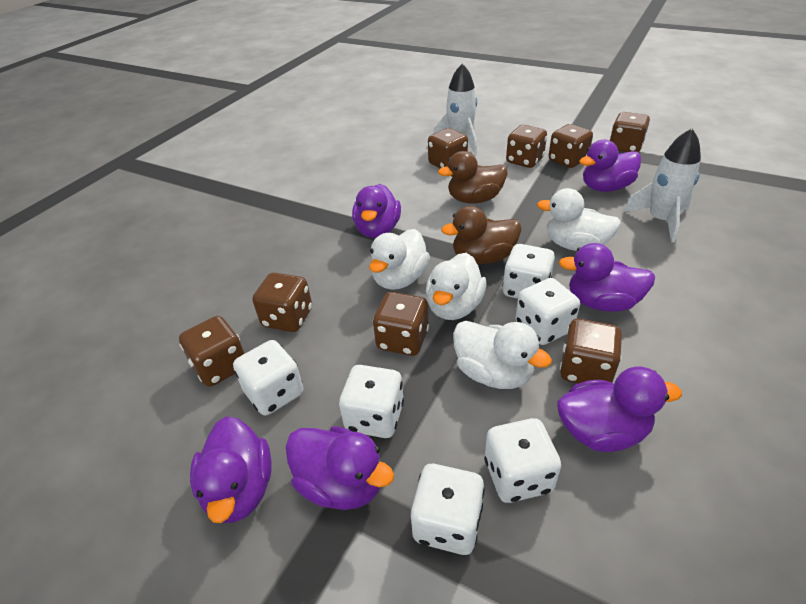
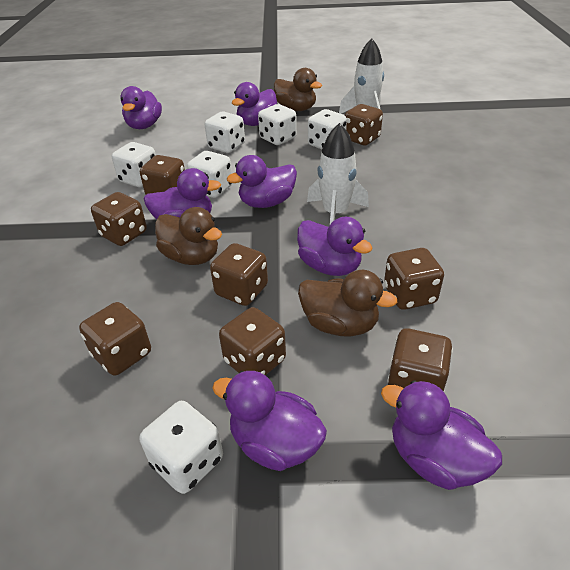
brown duck: 2 -> 3
purple duck: 6 -> 7
white duck: 4 -> 0

